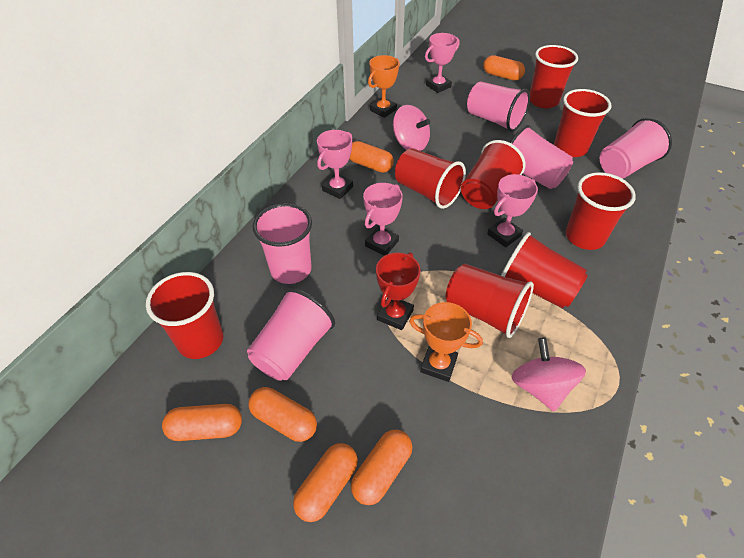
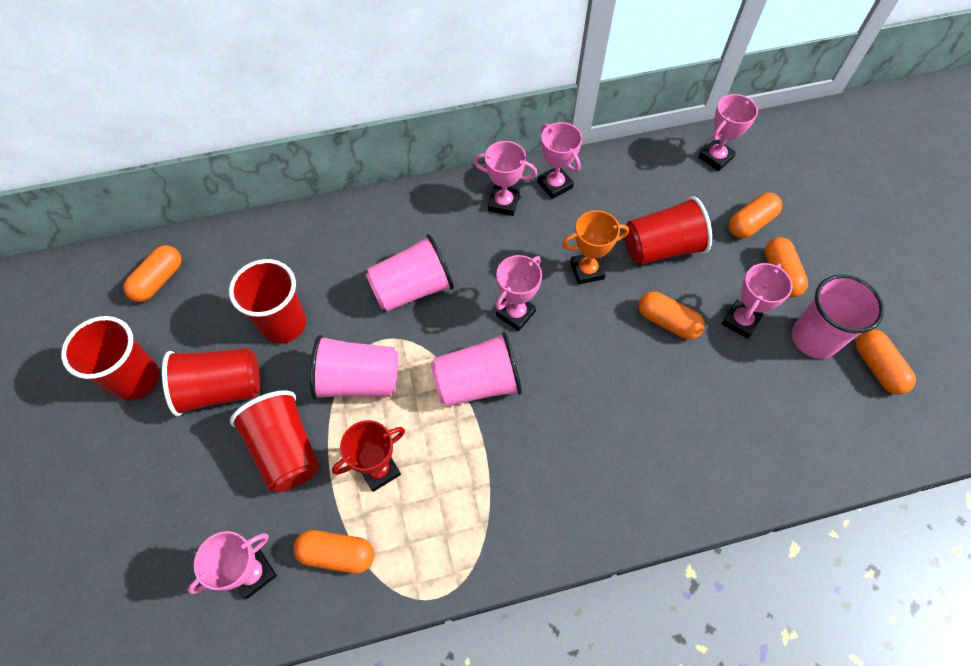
orange trophy: 2 -> 1
pink cup: 5 -> 4
pink spinning top: 2 -> 0
pink trophy: 4 -> 6
red cup: 8 -> 5

